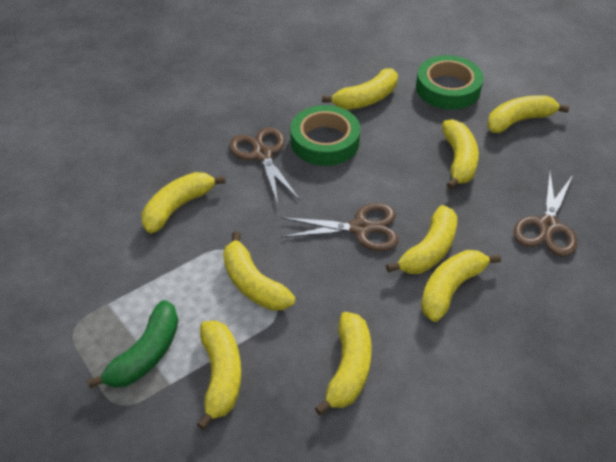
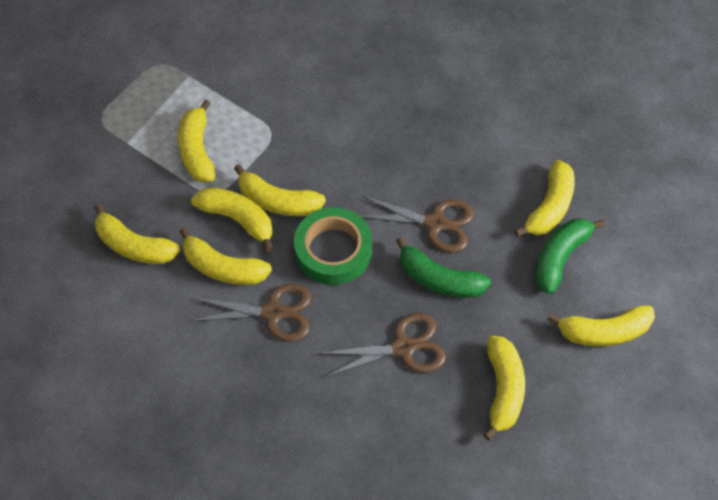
green banana: 1 -> 2
green tape: 2 -> 1
yellow banana: 9 -> 8

